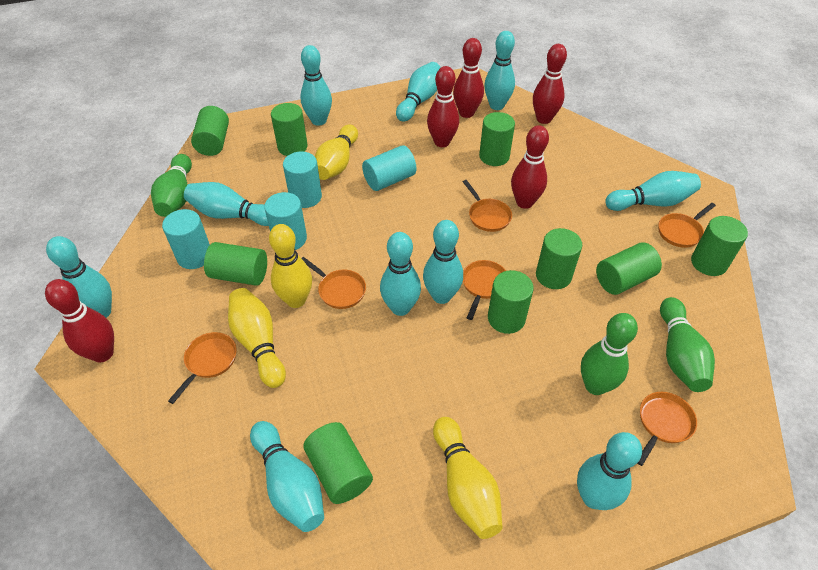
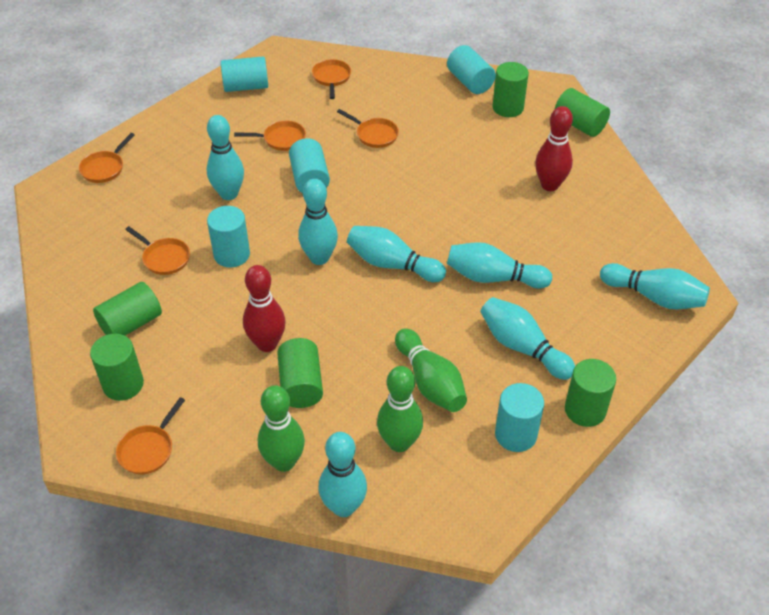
green cylinder: 9 -> 6
red bowling pin: 5 -> 2
turquoise bowling pin: 10 -> 7
turquoise cylinder: 4 -> 5
yellow bowling pin: 4 -> 0

